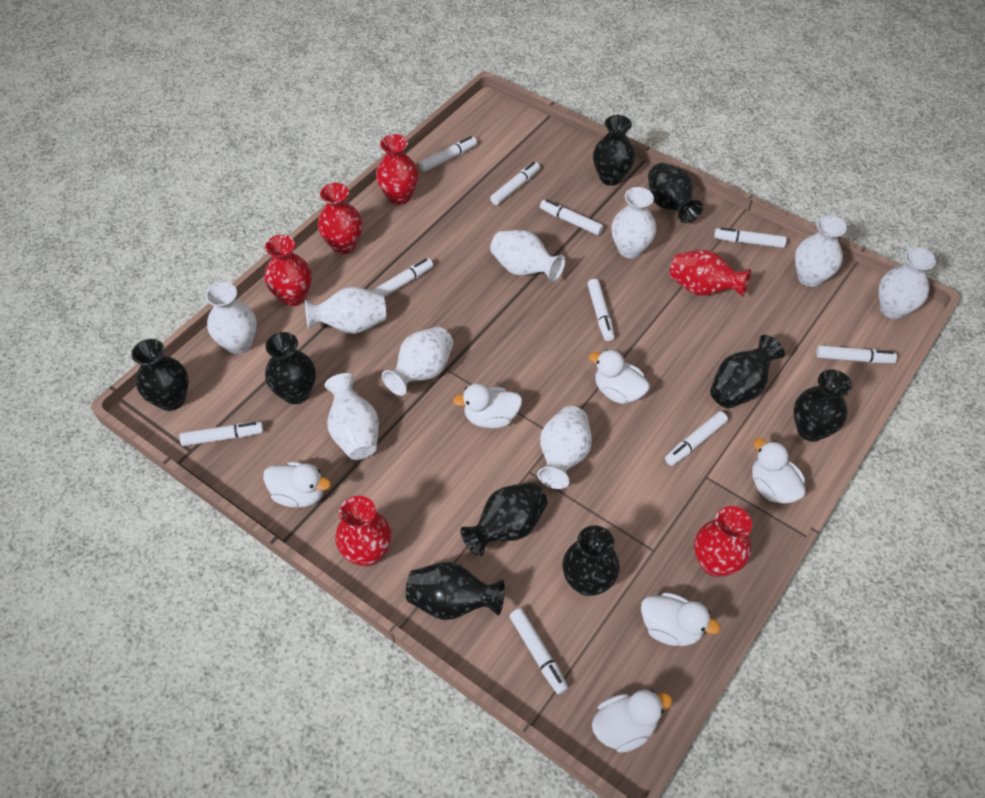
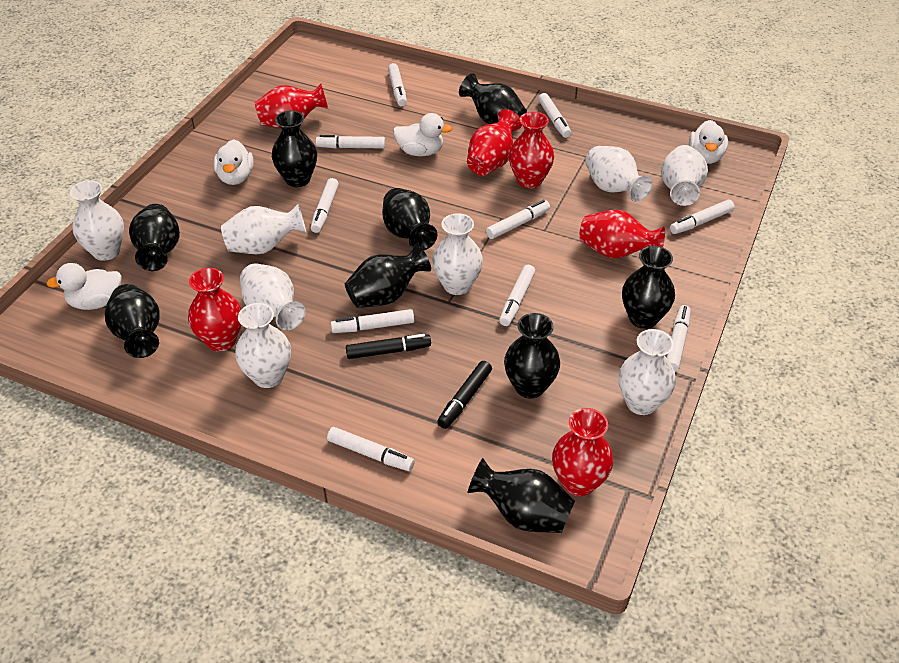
black marker: 0 -> 2
white duck: 6 -> 4
white vase: 9 -> 8

